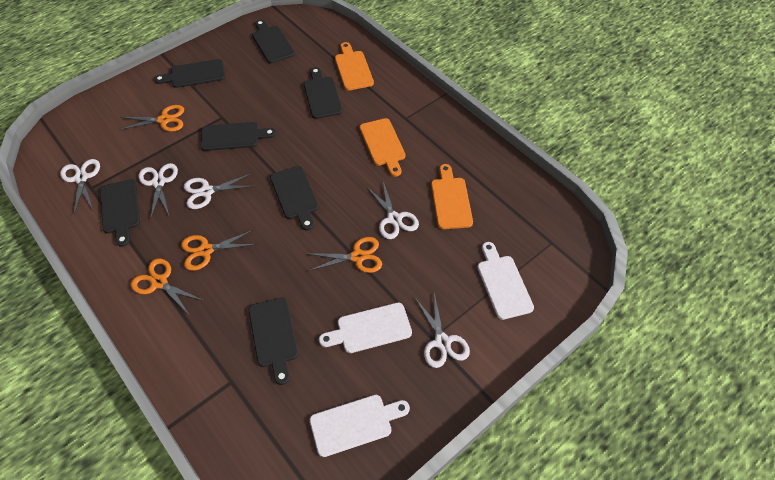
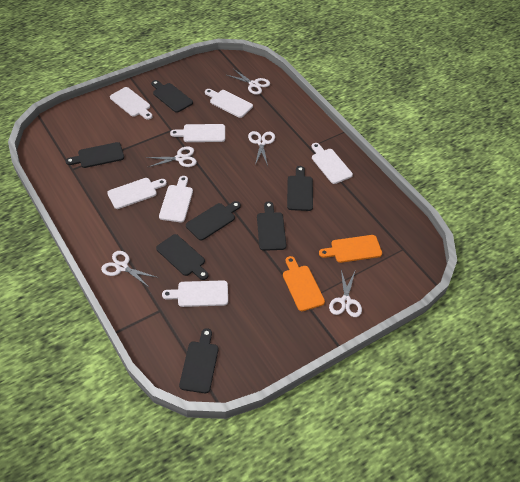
orange cutting board: 3 -> 2
orange scissors: 4 -> 0
white cutting board: 3 -> 7

